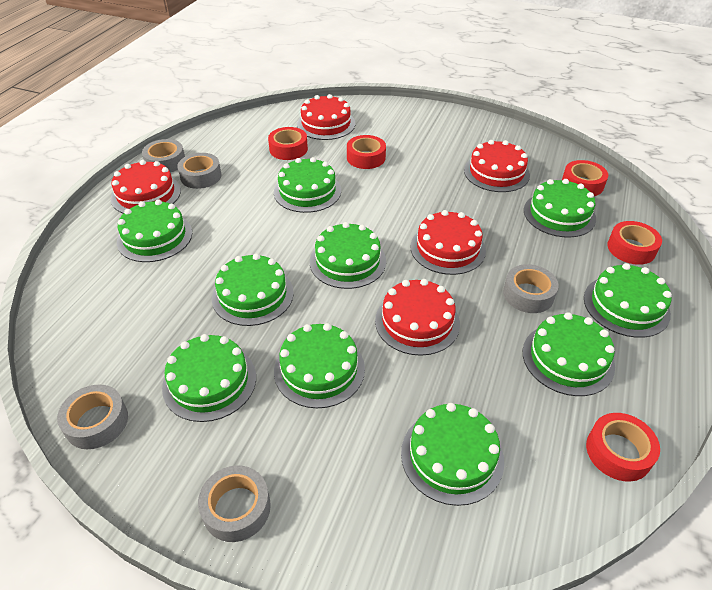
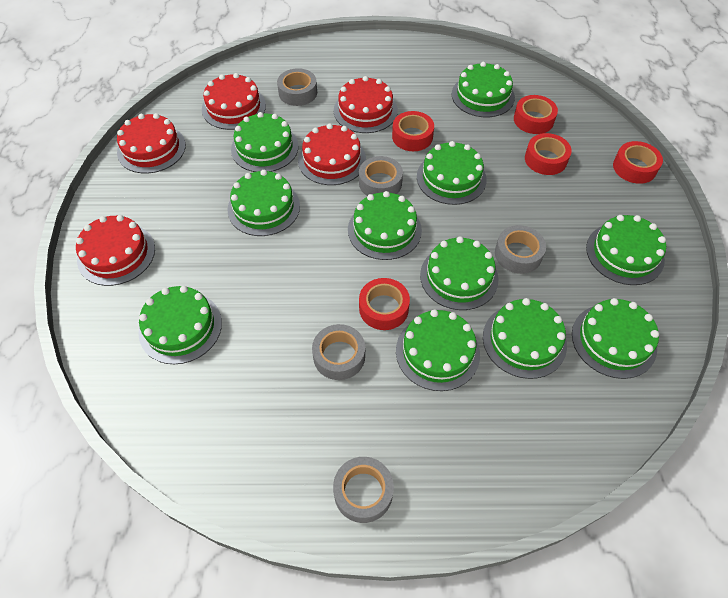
green cake: 10 -> 11

